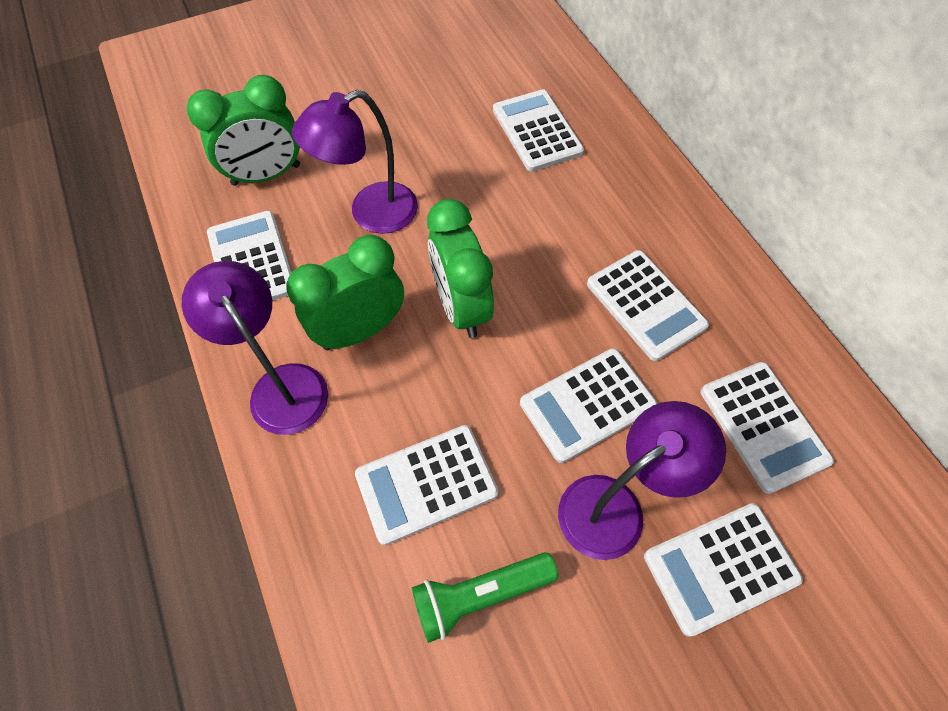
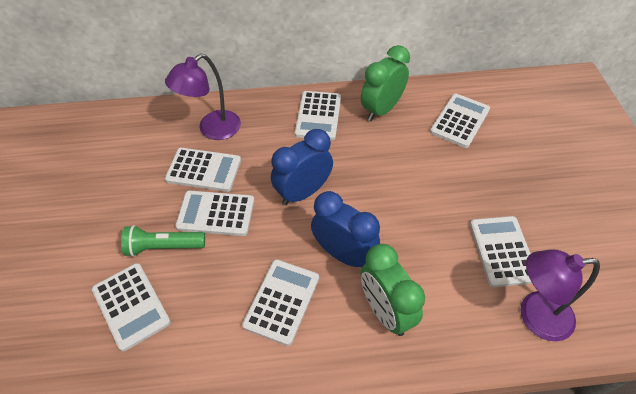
blue clock: 0 -> 2
green clock: 3 -> 2
purple lamp: 3 -> 2

